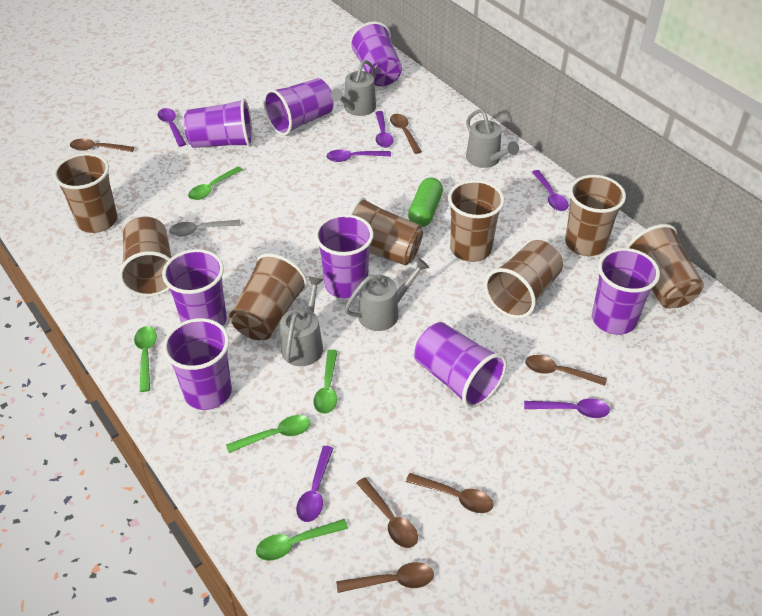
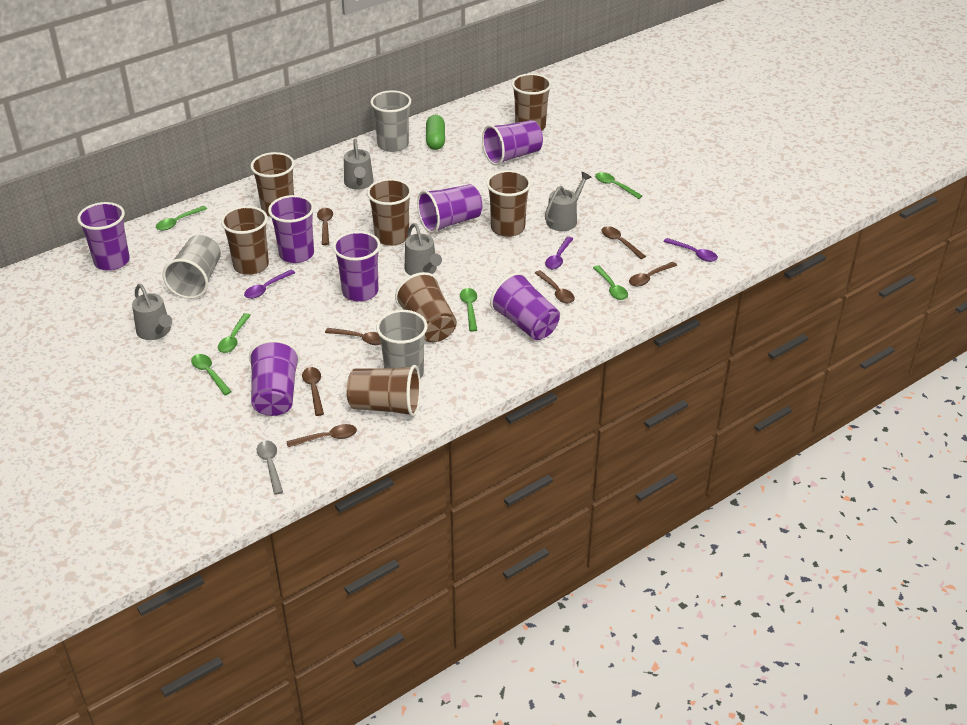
brown cup: 8 -> 7
brown spoon: 6 -> 7
green spoon: 5 -> 6
grey cup: 0 -> 3
purple cup: 8 -> 7
purple spoon: 6 -> 3

